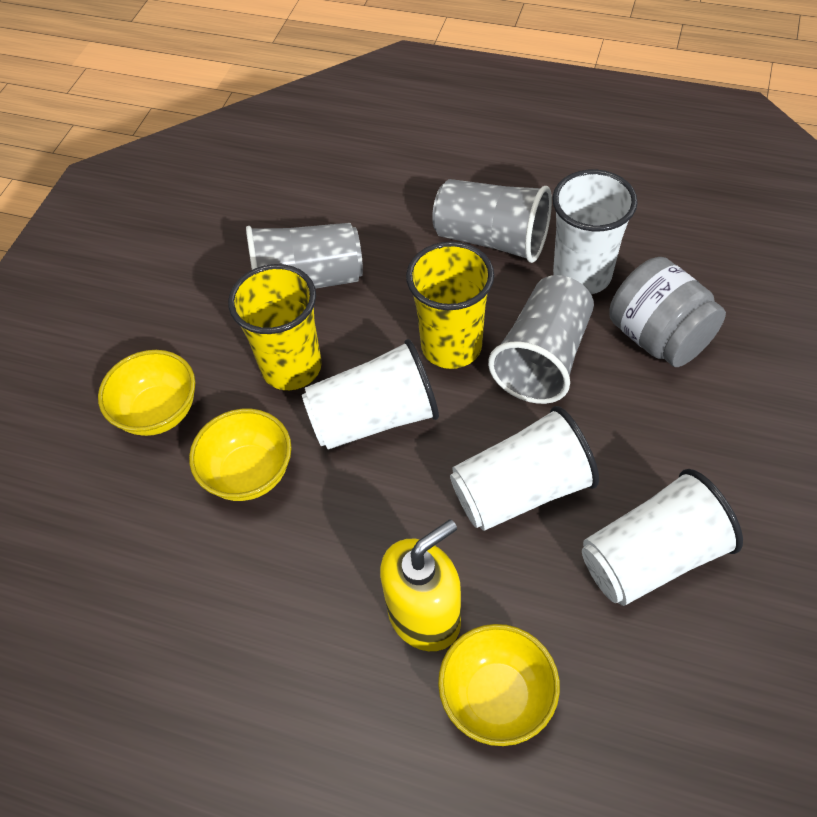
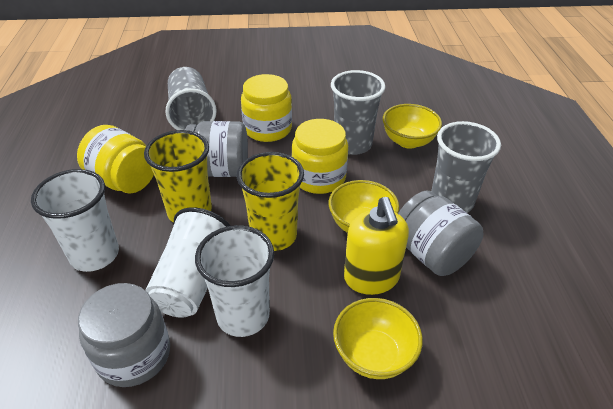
grey jar: 1 -> 3
white cup: 4 -> 3
yellow jar: 0 -> 3

